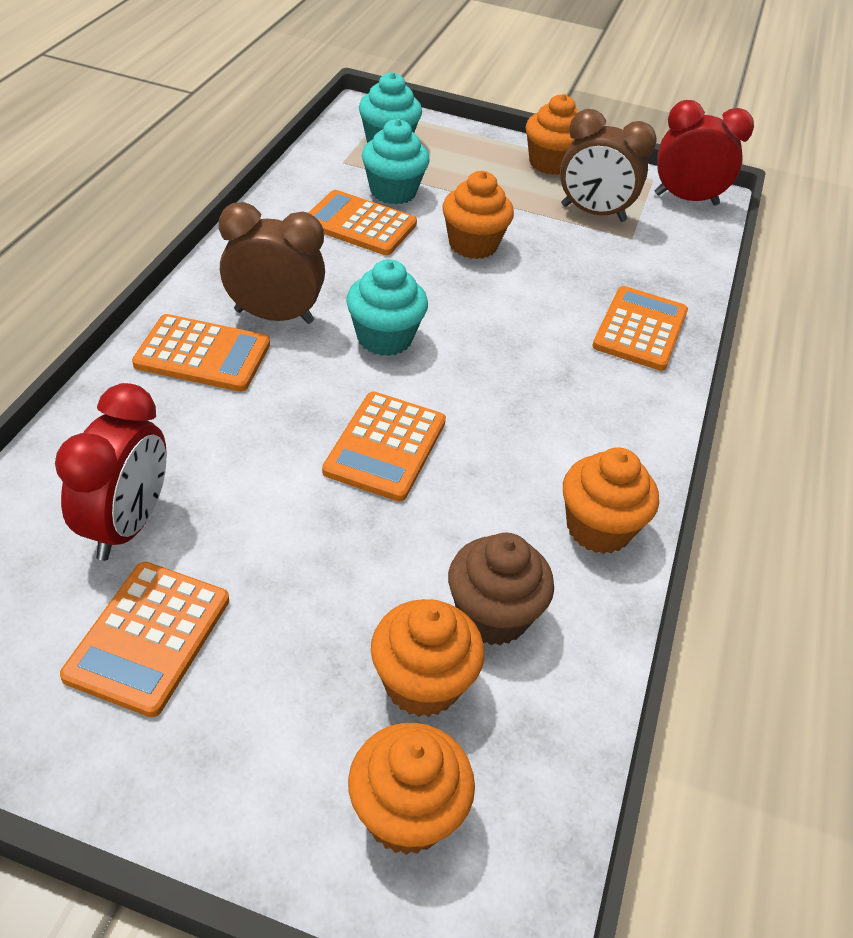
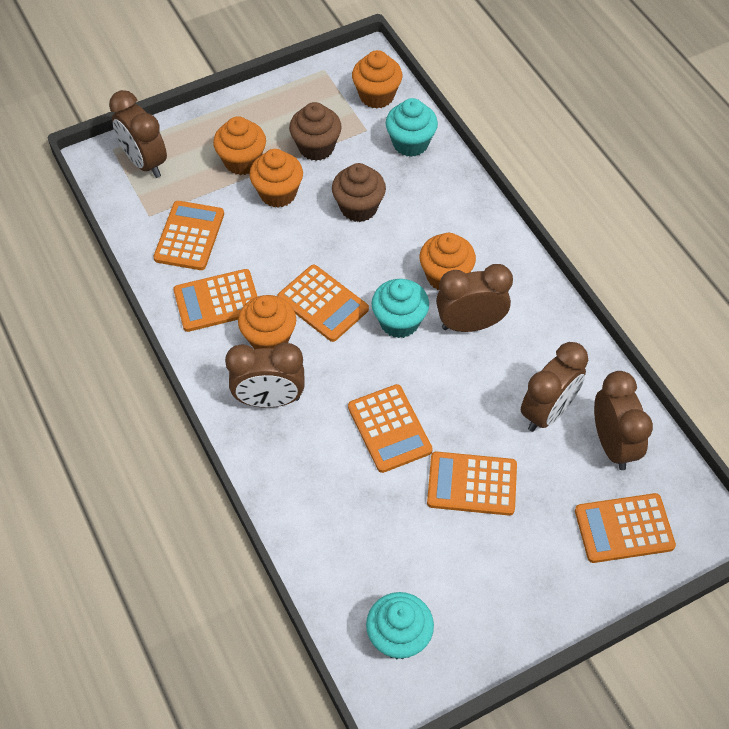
brown clock: 2 -> 5
brown cupcake: 1 -> 2
orange calculator: 5 -> 6
red clock: 2 -> 0

